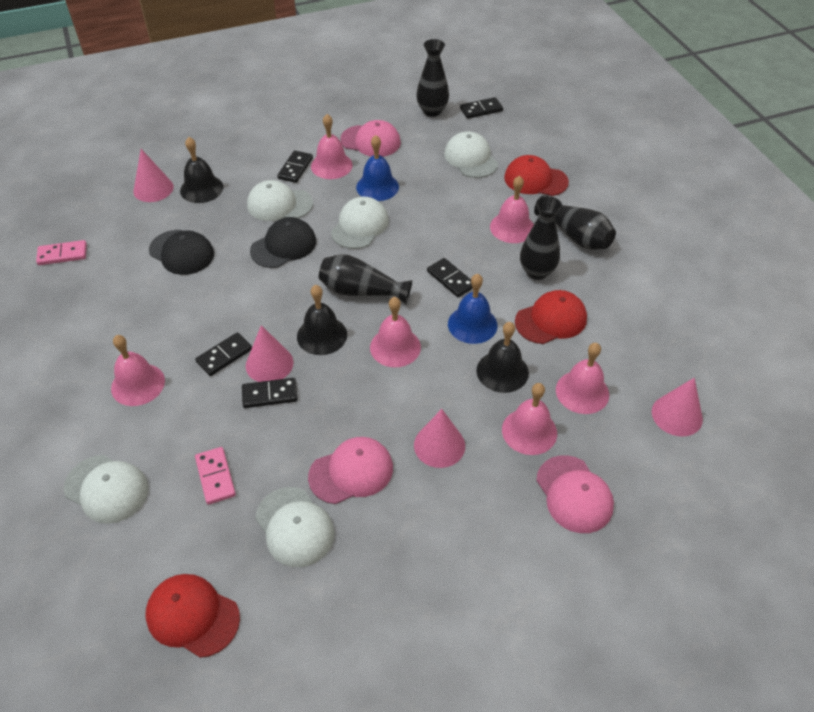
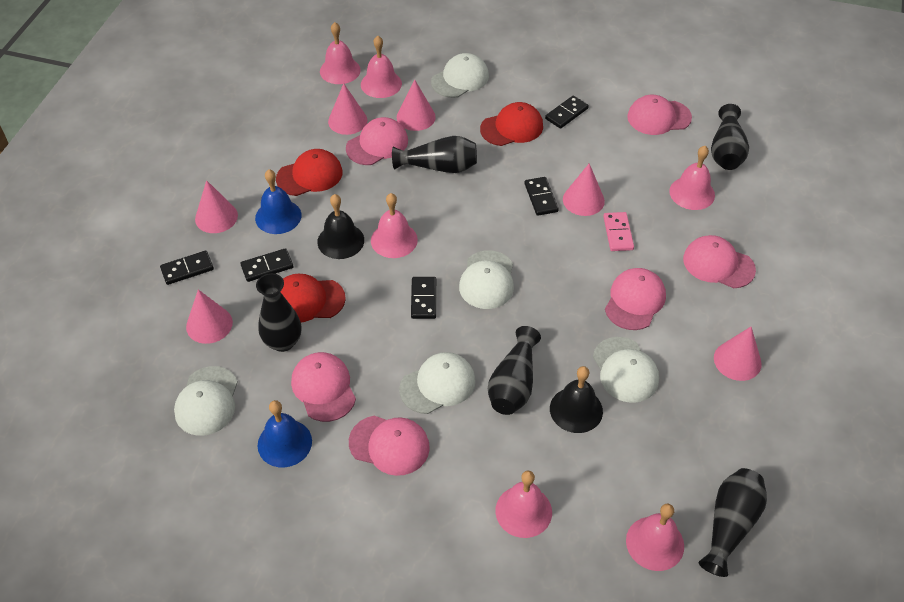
black bell: 3 -> 2
black cap: 2 -> 0
black vase: 4 -> 5
pink cap: 3 -> 6
pink cone: 4 -> 6
pink domino: 2 -> 1

